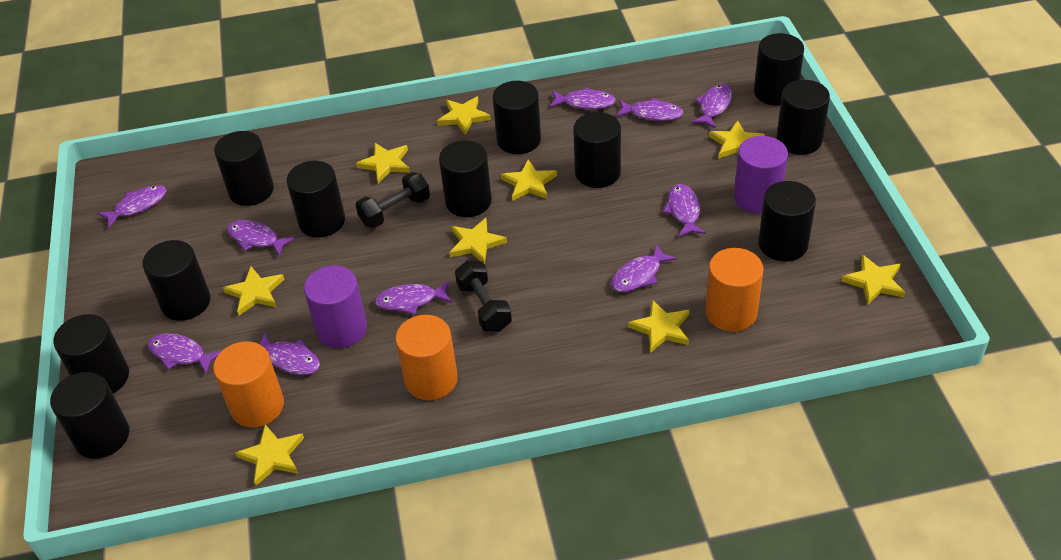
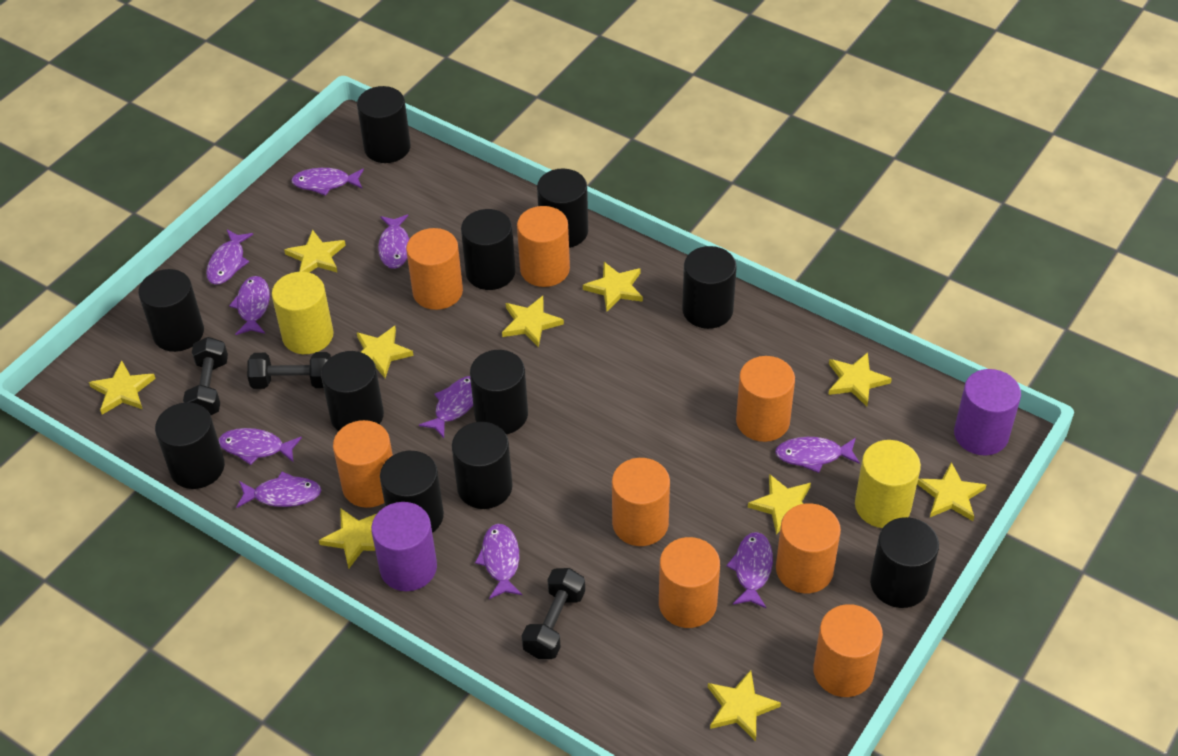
black dumbbell: 2 -> 3
orange cylinder: 3 -> 8
yellow cylinder: 0 -> 2
yellow star: 9 -> 10

